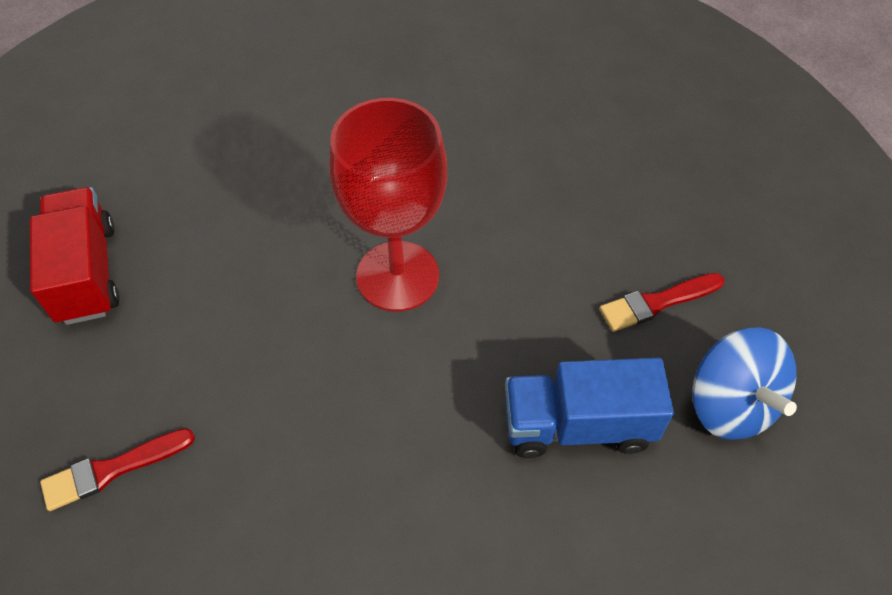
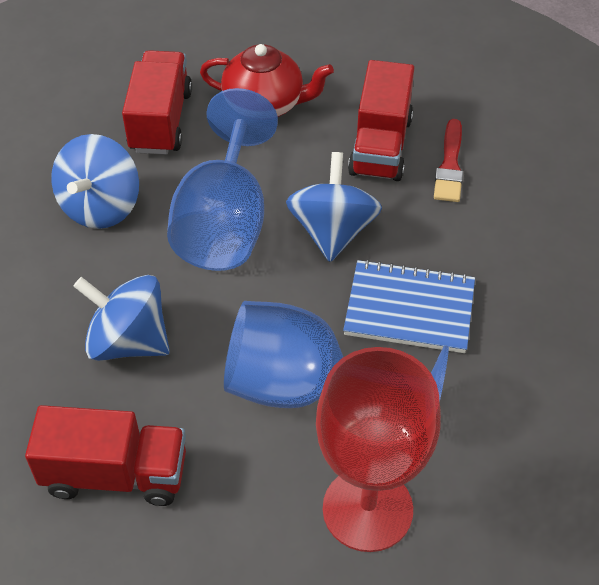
blue goblet: 0 -> 2
blue notebook: 0 -> 1
blue spinning top: 1 -> 3
blue truck: 1 -> 0
red brush: 2 -> 1
red teapot: 0 -> 1
red truck: 1 -> 3

